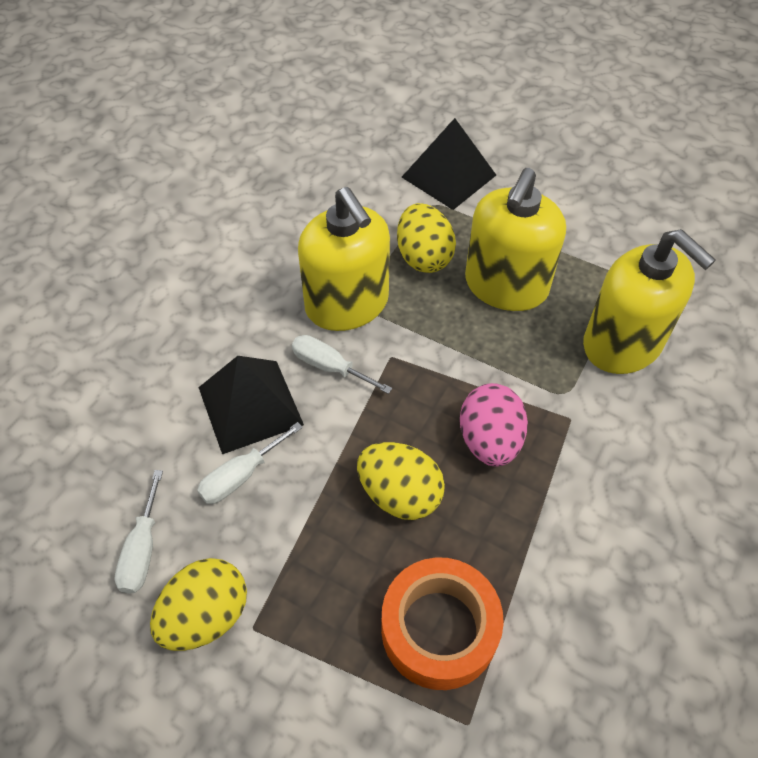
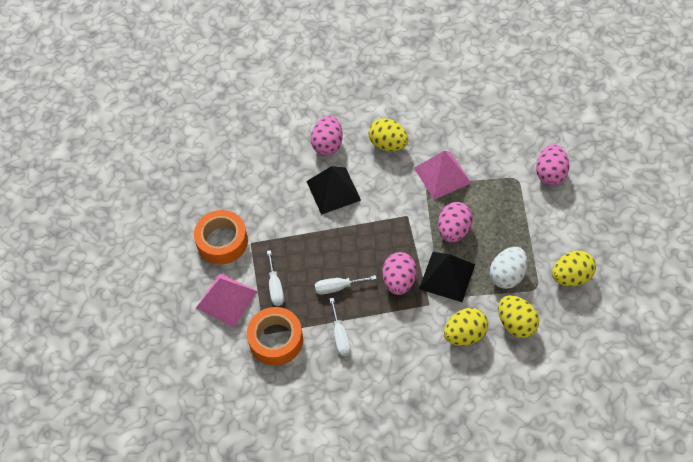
orange tape: 1 -> 2
pink egg: 1 -> 4
pink pyramid: 0 -> 2
white egg: 0 -> 1
yellow egg: 3 -> 4
yellow soap dispenser: 3 -> 0

